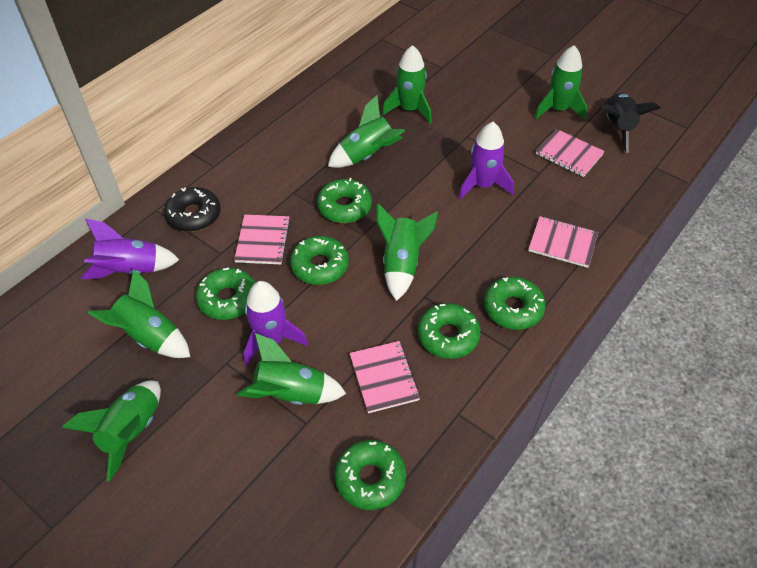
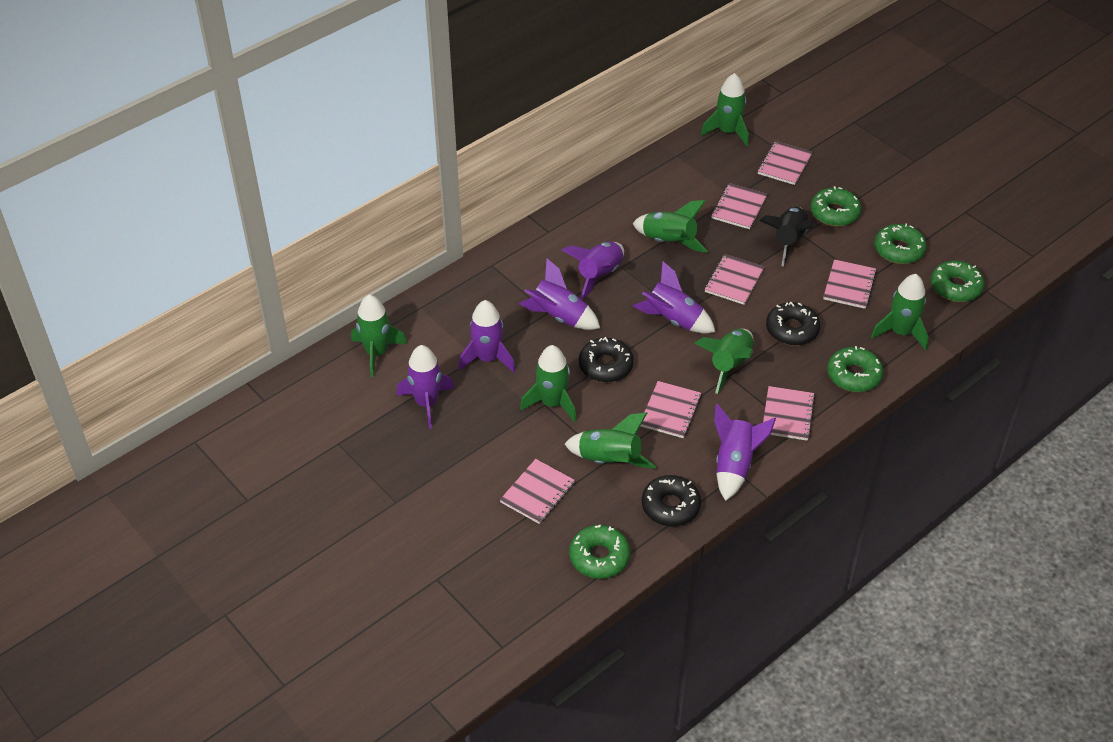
black donut: 1 -> 3
green donut: 6 -> 5
pink notebook: 4 -> 7
purple rocket: 3 -> 6

